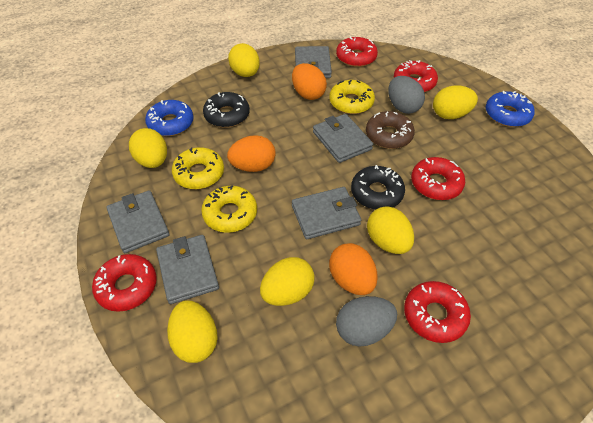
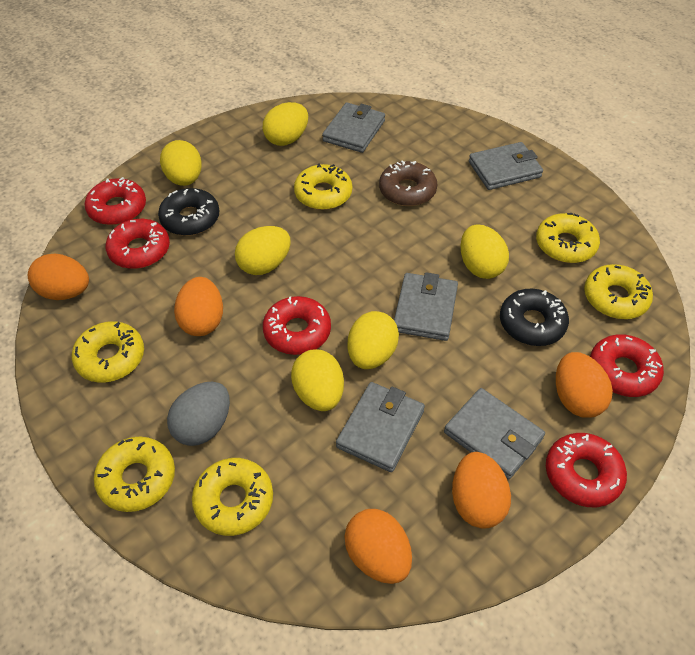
blue donut: 2 -> 0
grey egg: 2 -> 1
orange egg: 3 -> 5
yellow donut: 3 -> 6

